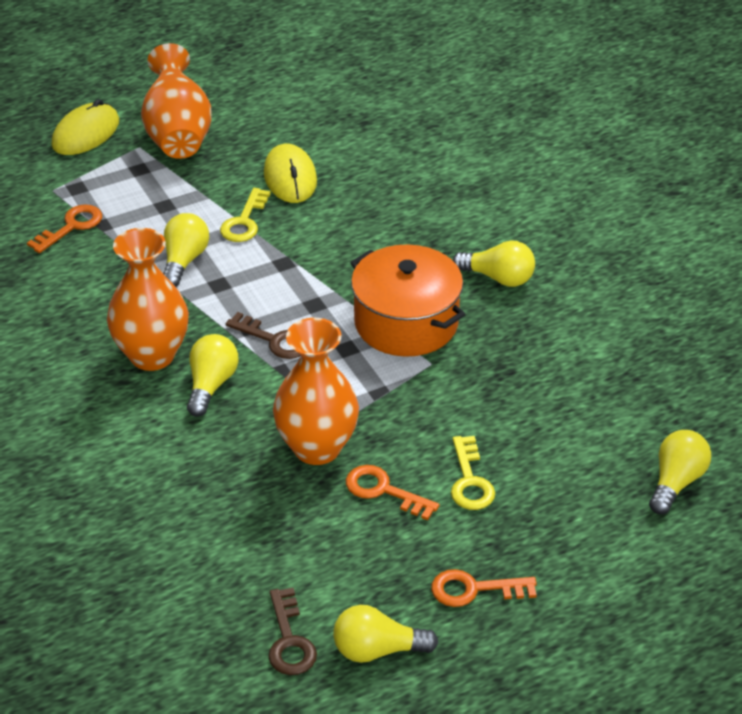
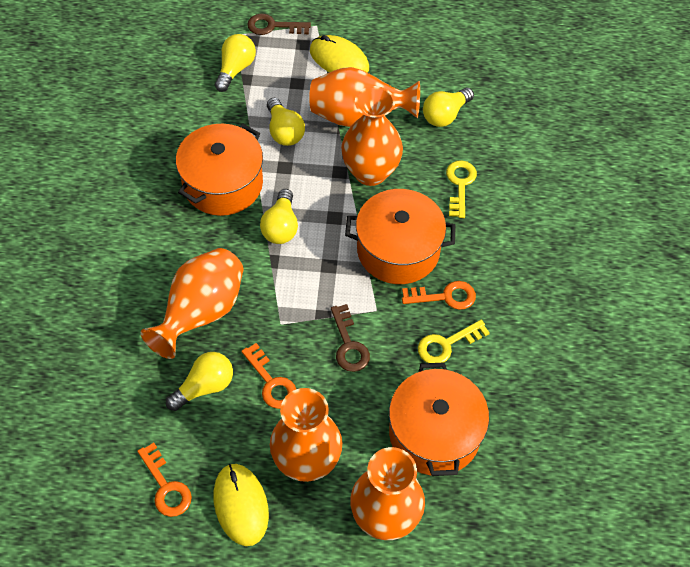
orange pot: 1 -> 3
orange vase: 3 -> 5

